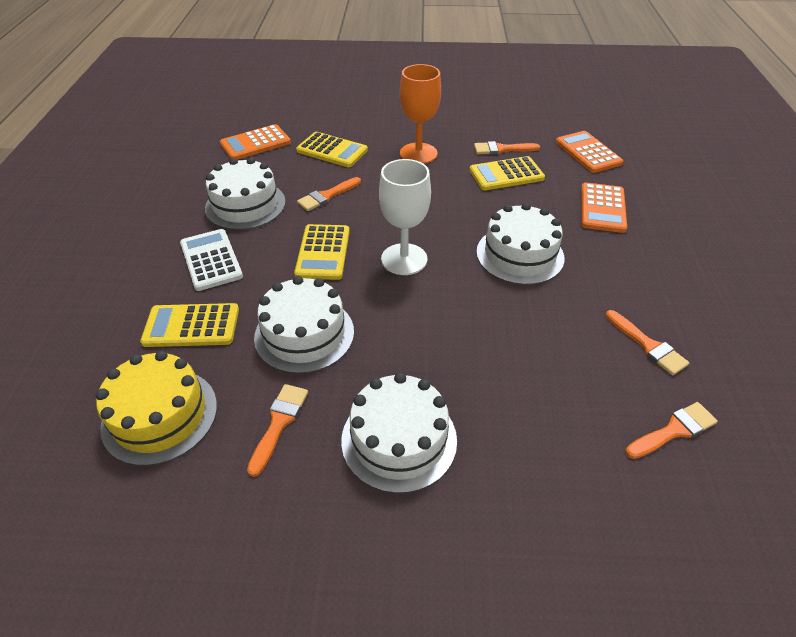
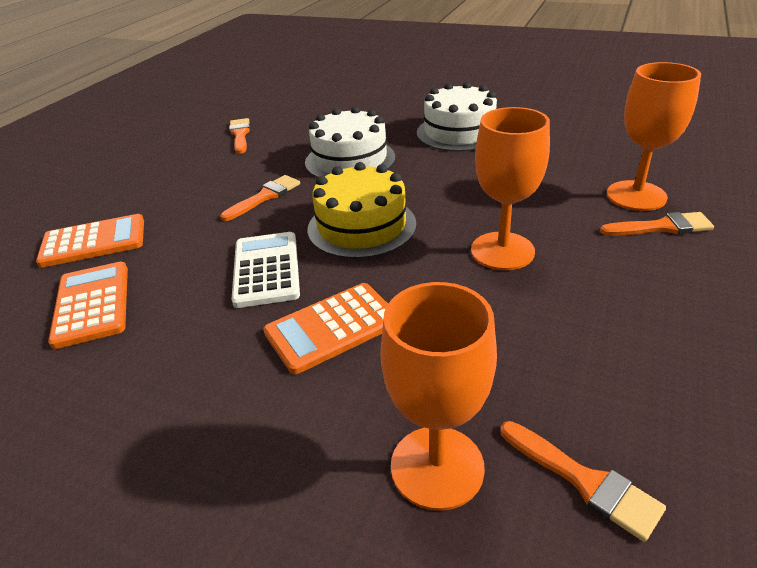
orange brush: 5 -> 4
orange goblet: 1 -> 3
white cake: 4 -> 2
white goblet: 1 -> 0
yellow calculator: 4 -> 0

